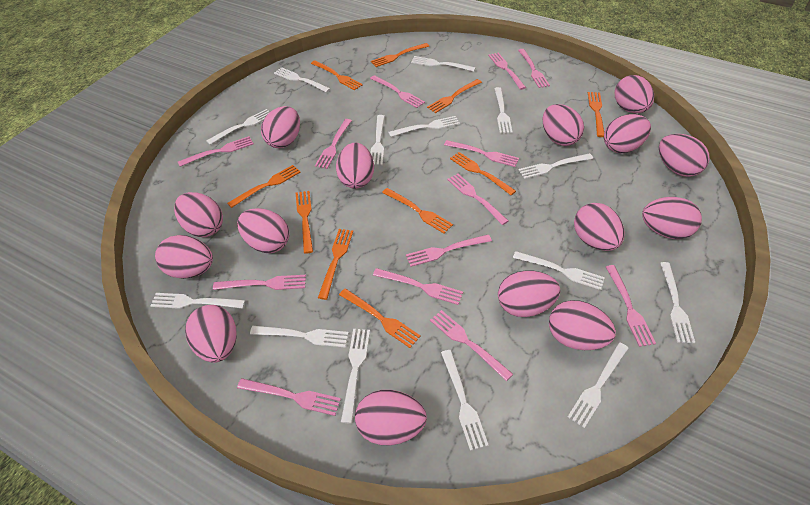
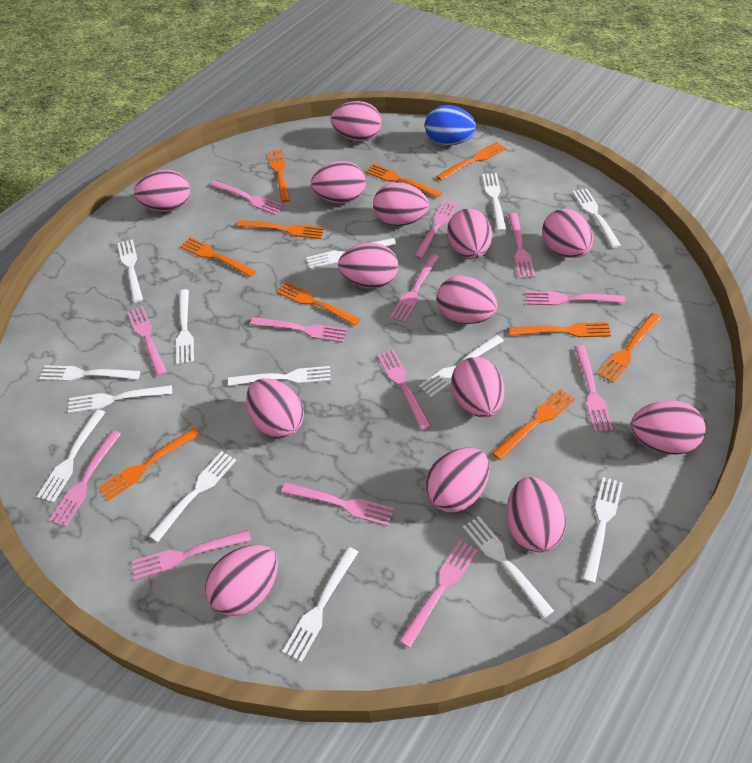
blue egg: 0 -> 1
pink egg: 15 -> 14

